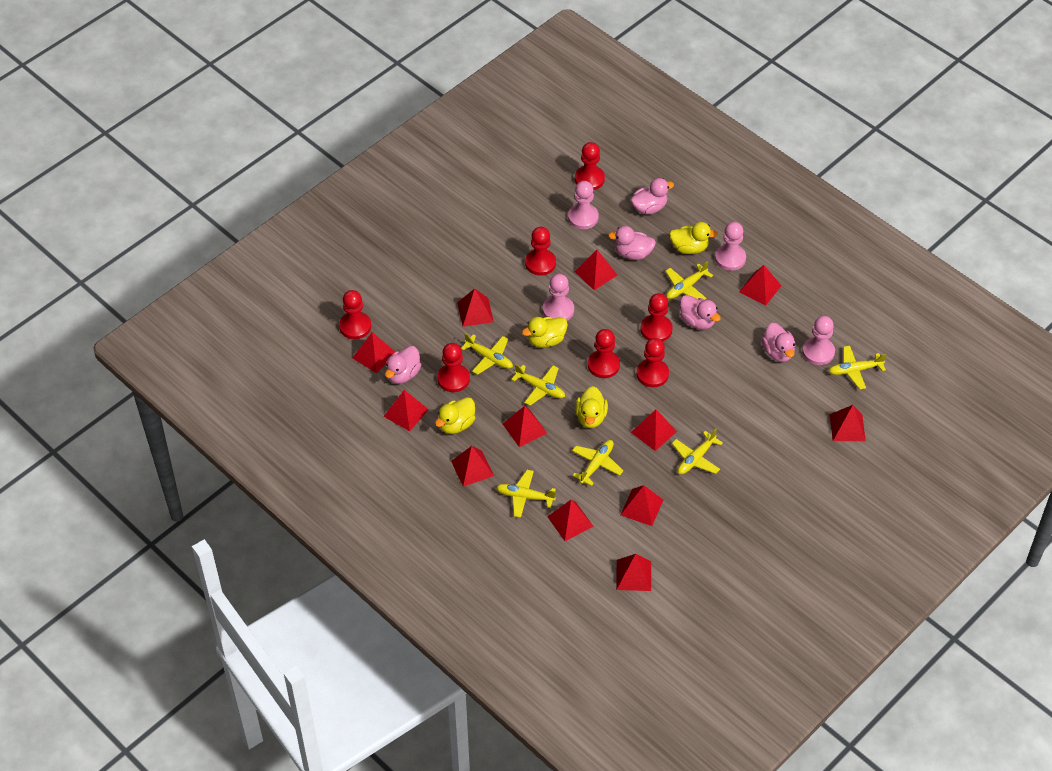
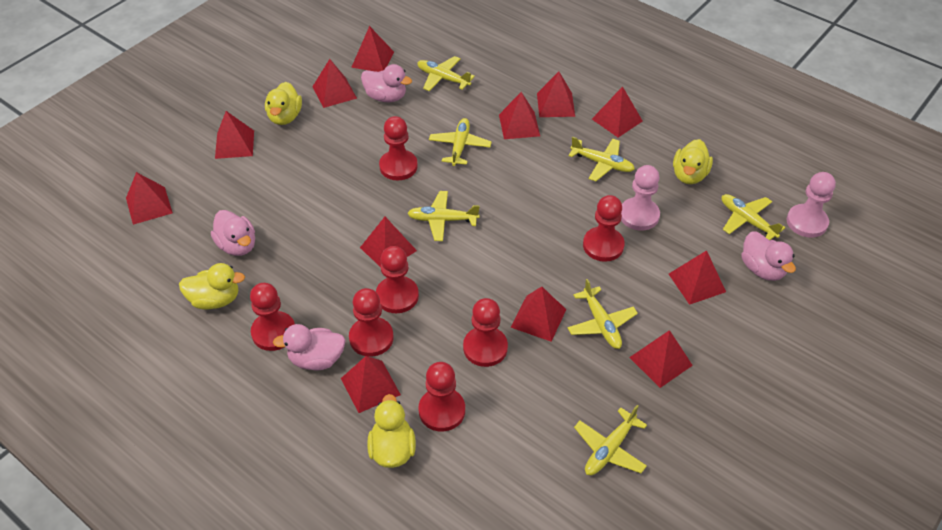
pink duck: 5 -> 4
pink pawn: 4 -> 2

